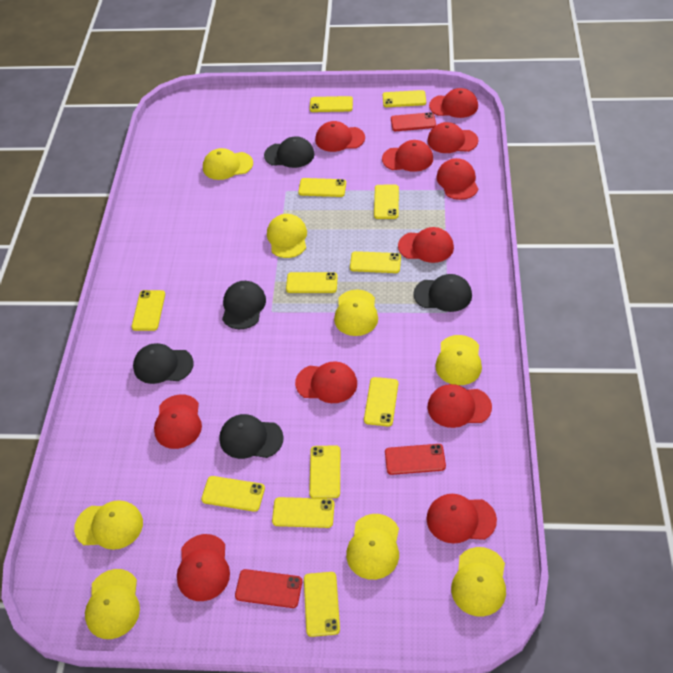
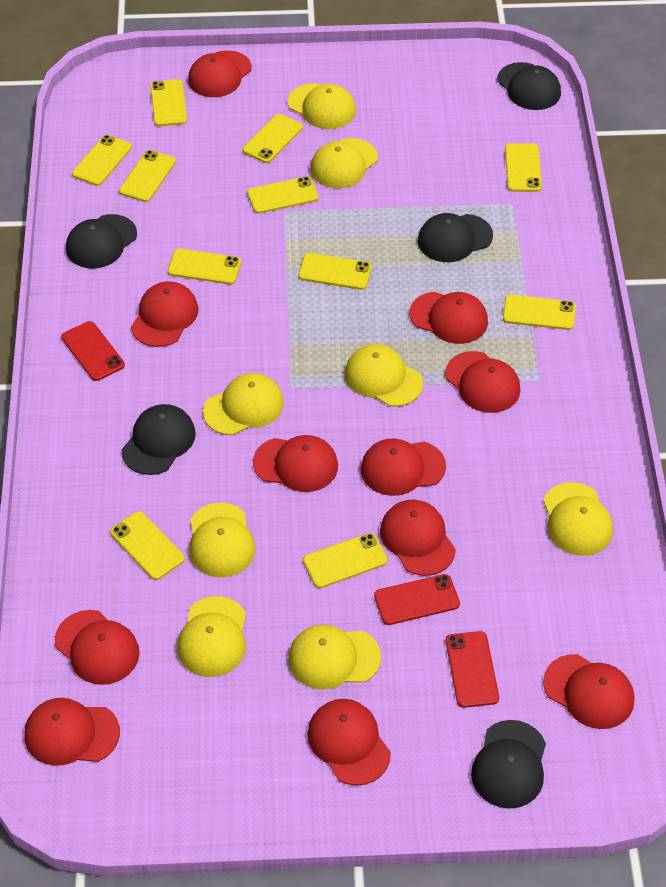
yellow phone: 12 -> 11

